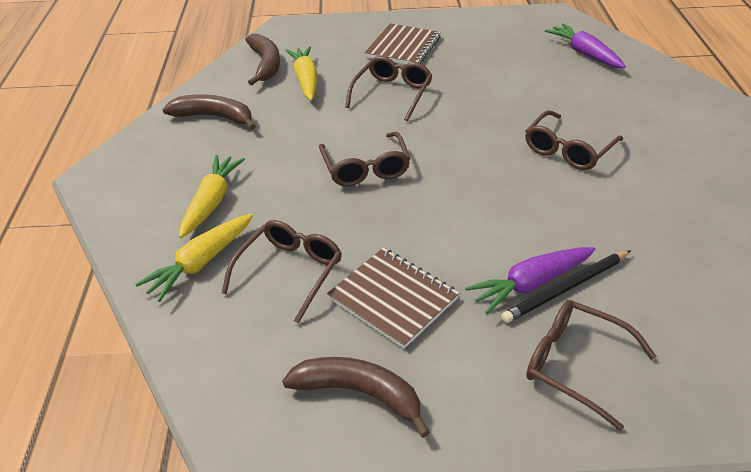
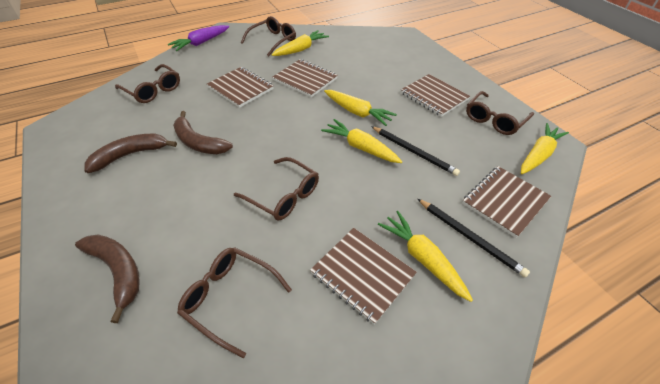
black pencil: 1 -> 2
brown notebook: 2 -> 5
purple carrot: 2 -> 1
yellow carrot: 3 -> 5

